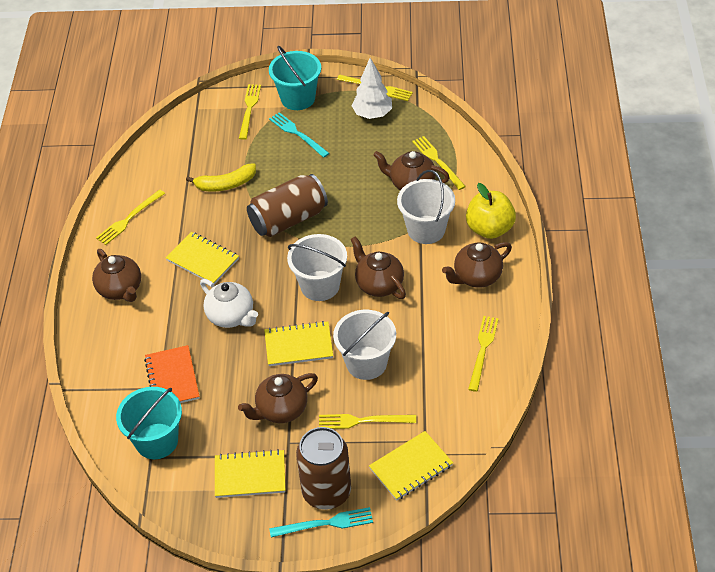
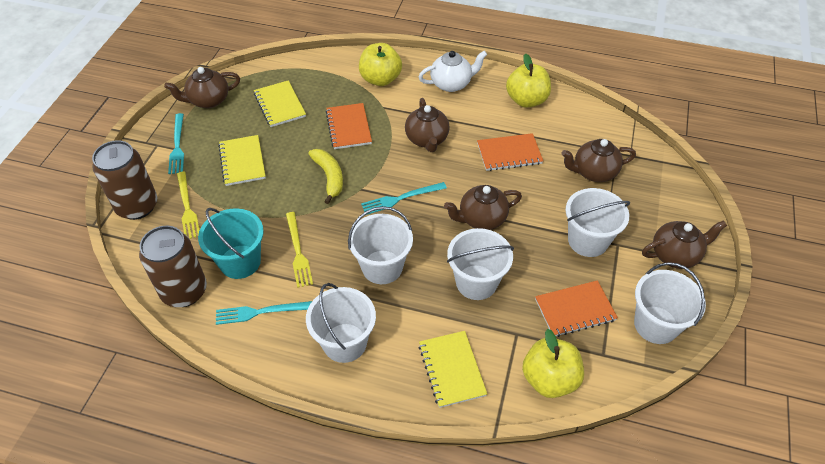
orange notebook: 1 -> 3
turquoise bucket: 2 -> 1
turquoise fork: 2 -> 3
white bucket: 3 -> 5
white tree: 1 -> 0
yellow apple: 1 -> 3
yellow fork: 6 -> 2
yellow notebook: 4 -> 3

